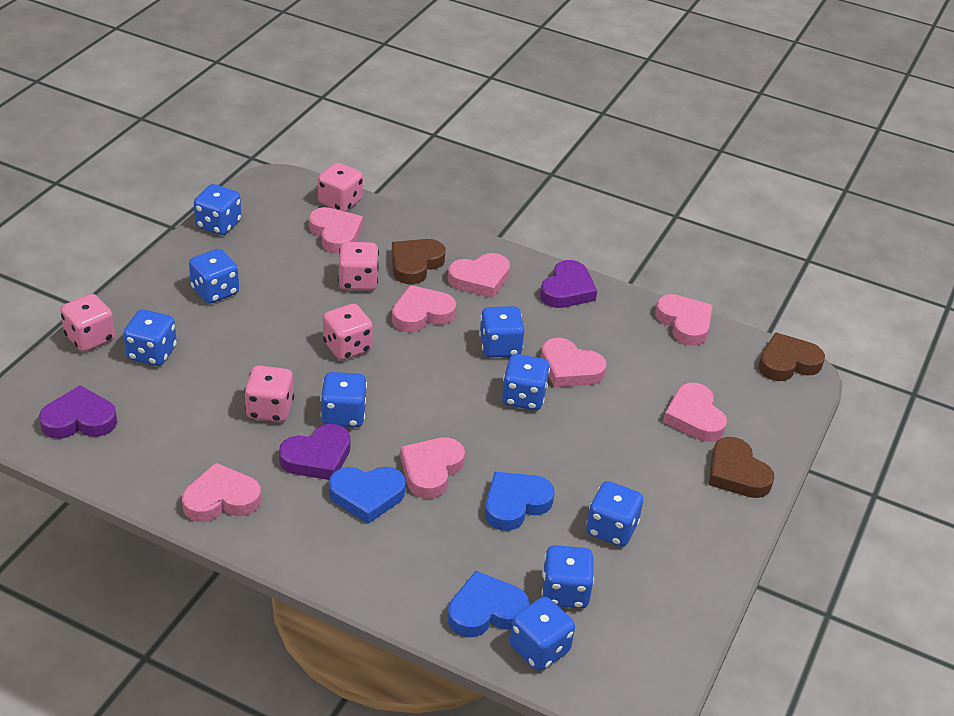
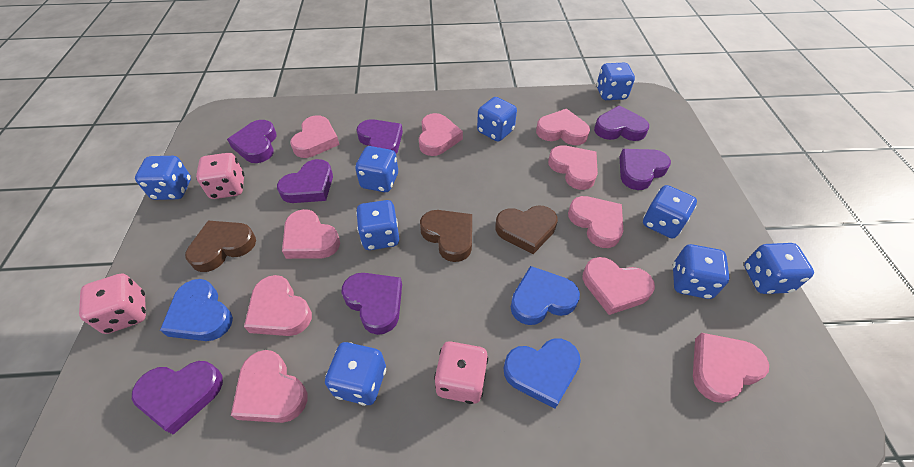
pink dice: 5 -> 3
pink heart: 8 -> 10
purple heart: 3 -> 7

